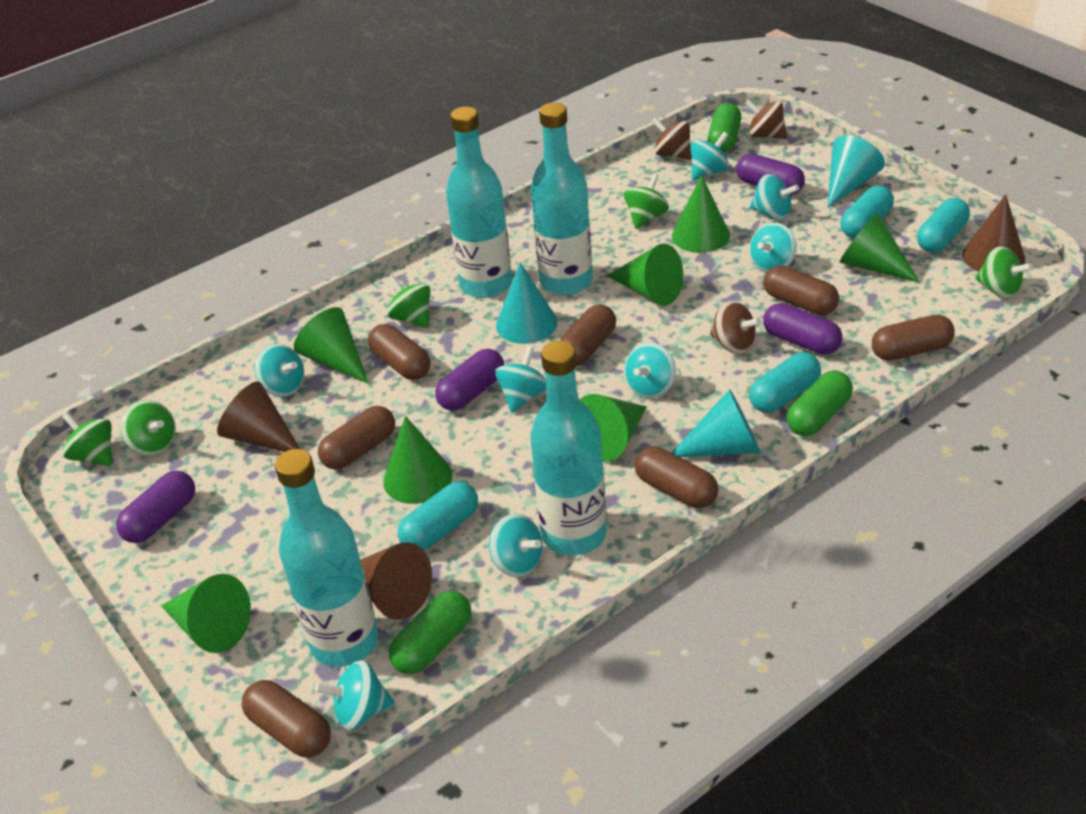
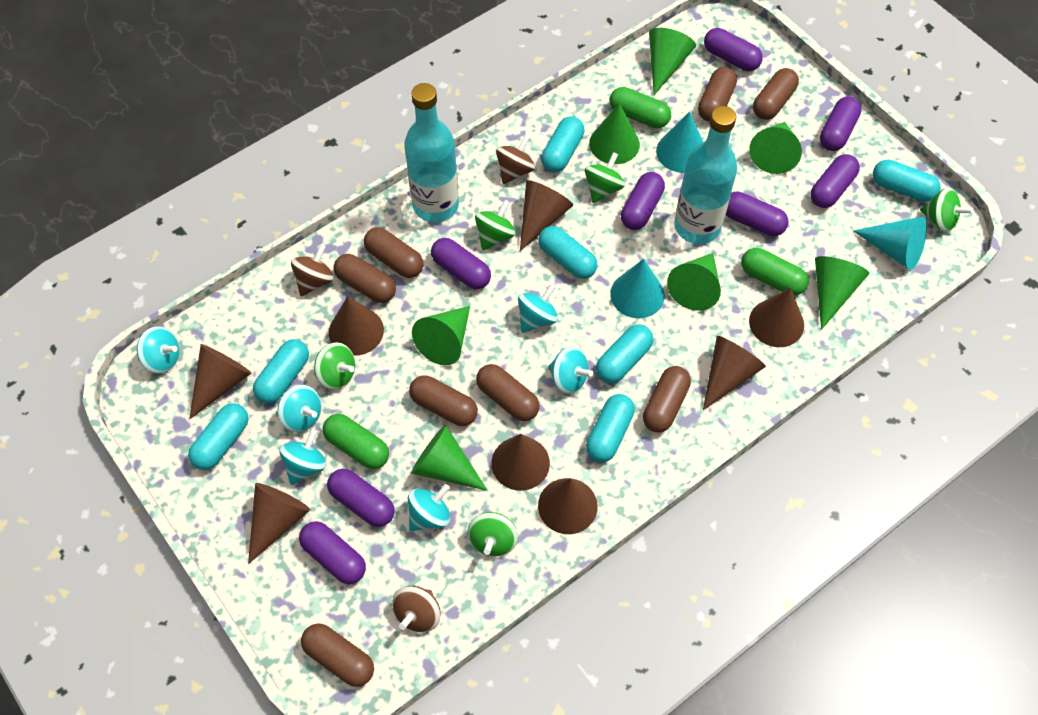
brown capsule: 7 -> 8
brown cone: 3 -> 8
purple capsule: 4 -> 8
turquoise bottle: 4 -> 2
turquoise capsule: 4 -> 7
turquoise spinning top: 8 -> 6

